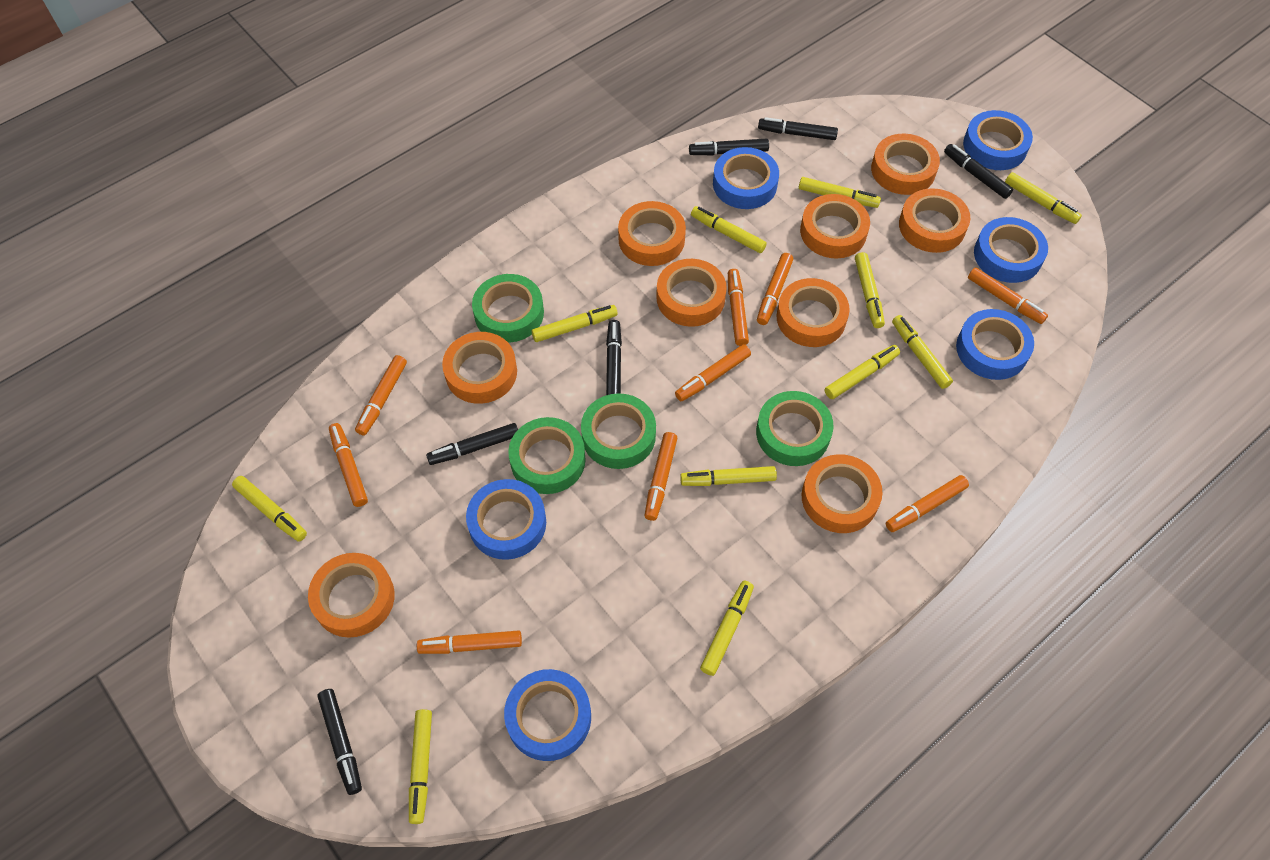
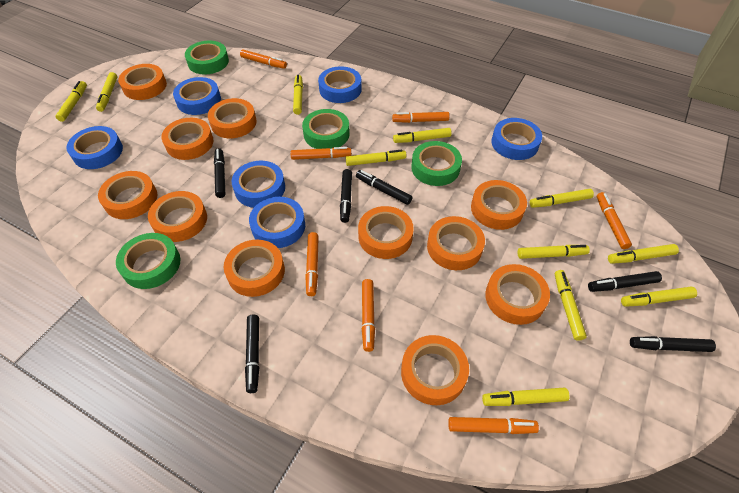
orange marker: 9 -> 7
orange tape: 9 -> 11

